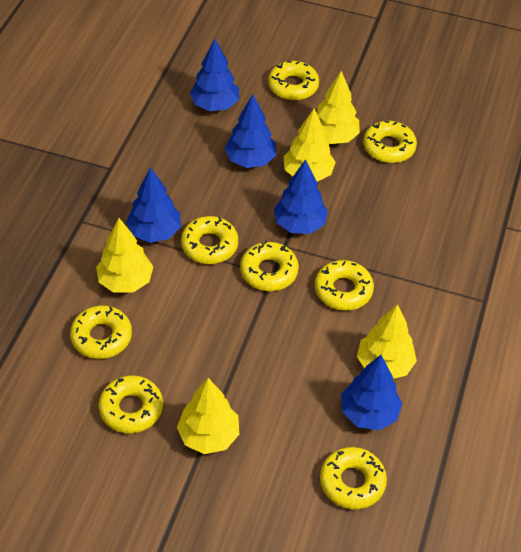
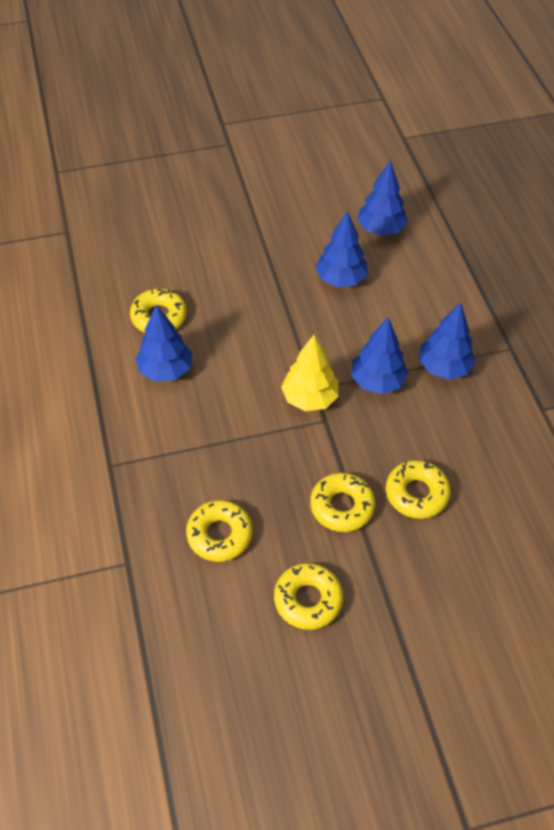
yellow donut: 8 -> 5
yellow tree: 5 -> 1

